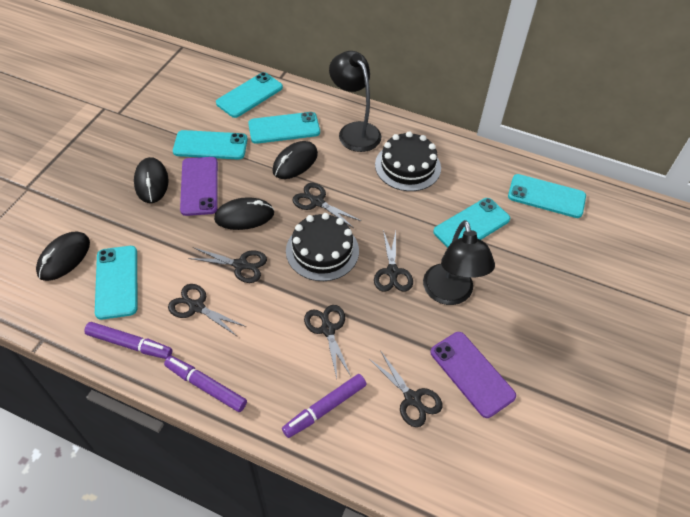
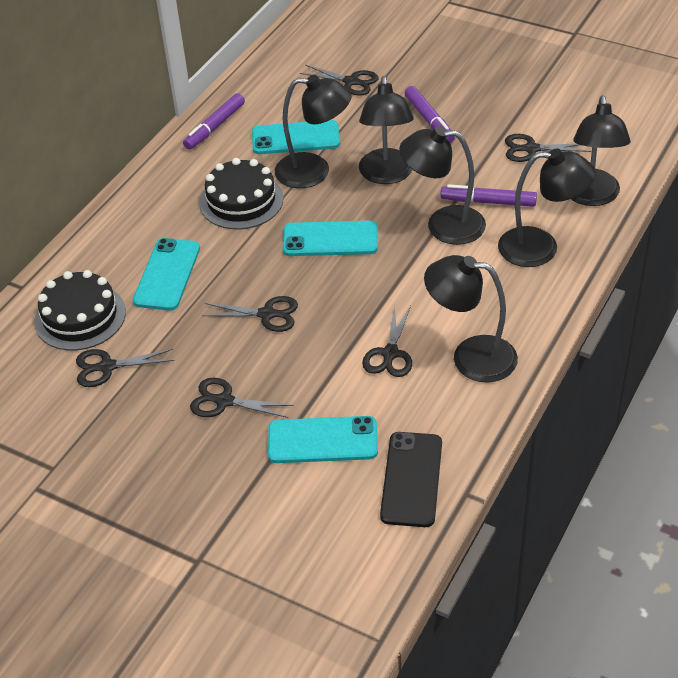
black lamp: 2 -> 6
black mouse: 4 -> 0
black phone: 0 -> 1
purple phone: 2 -> 0
turquoise phone: 6 -> 4

